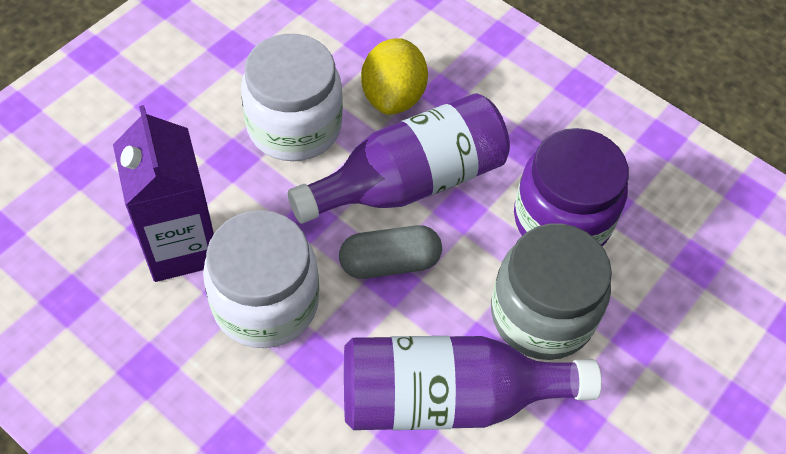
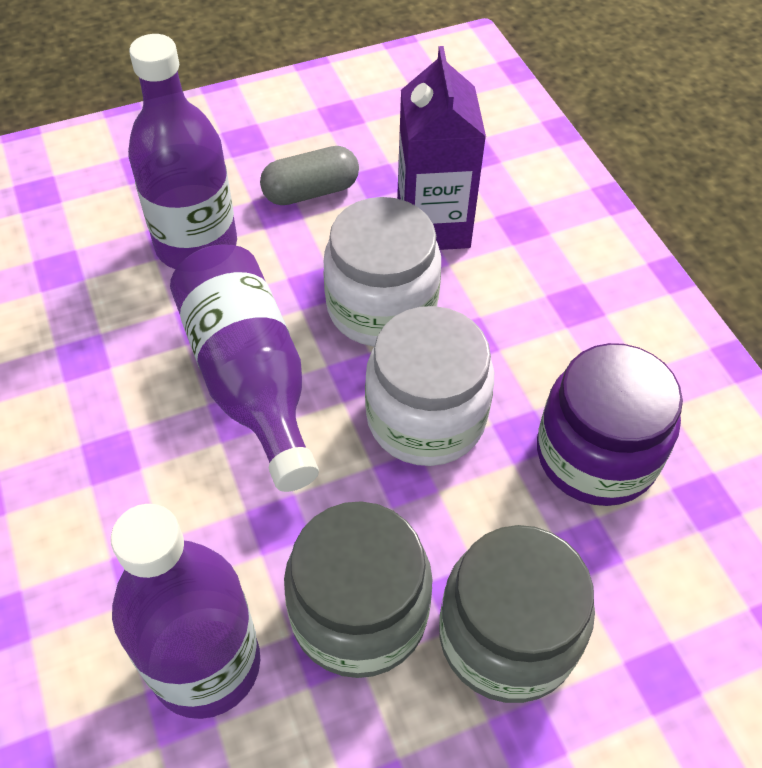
grey jar: 1 -> 2
purple bottle: 2 -> 3
yellow lemon: 1 -> 0

